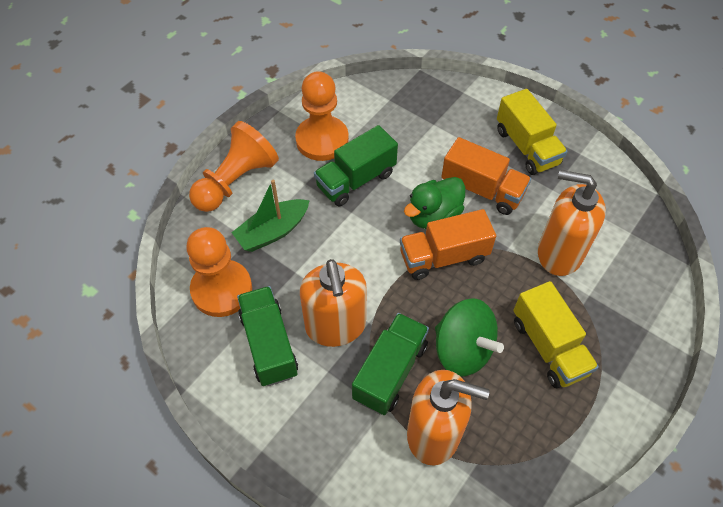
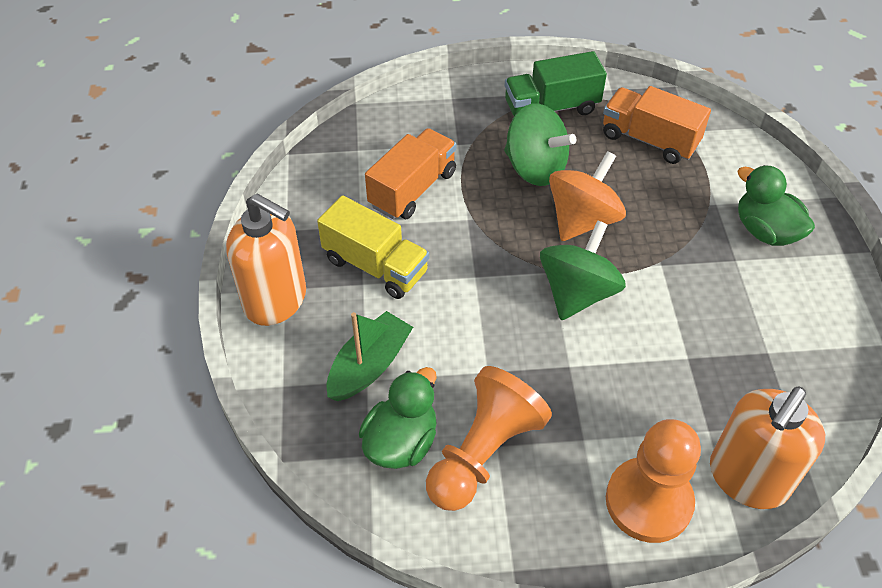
green duck: 1 -> 2
green spinning top: 1 -> 2
green truck: 3 -> 1
orange pawn: 3 -> 2
orange soap dispenser: 3 -> 2
orange spinning top: 0 -> 1
yellow truck: 2 -> 1

